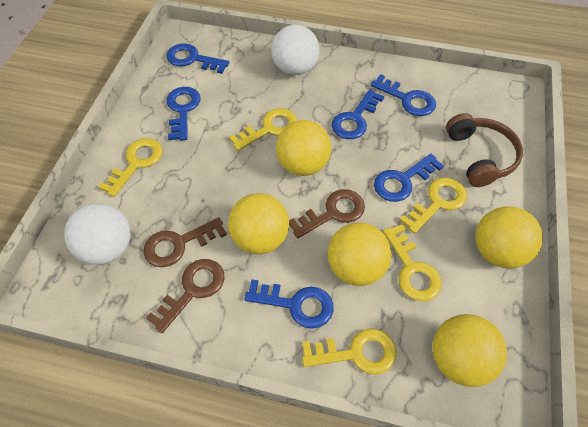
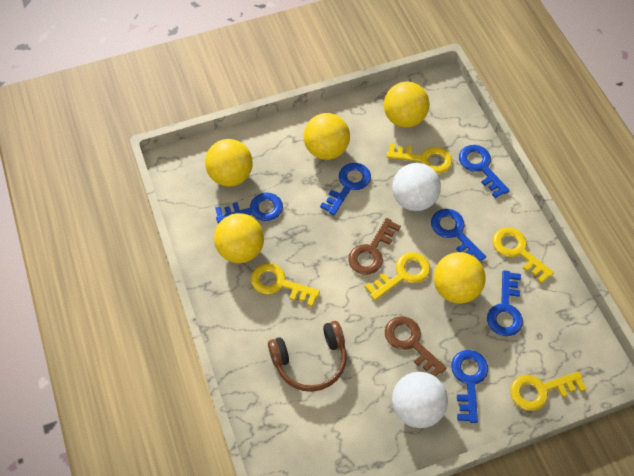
brown key: 3 -> 2

